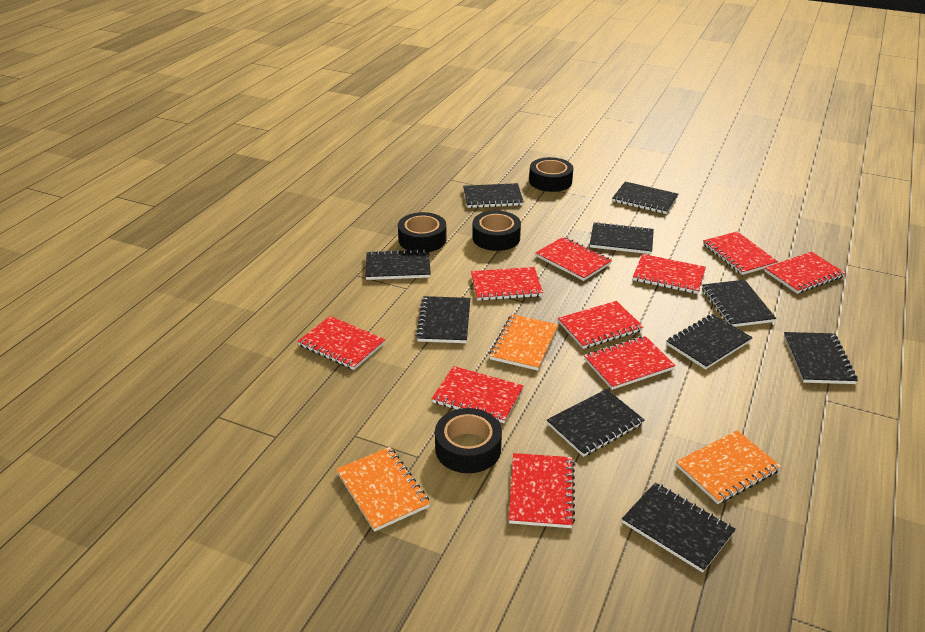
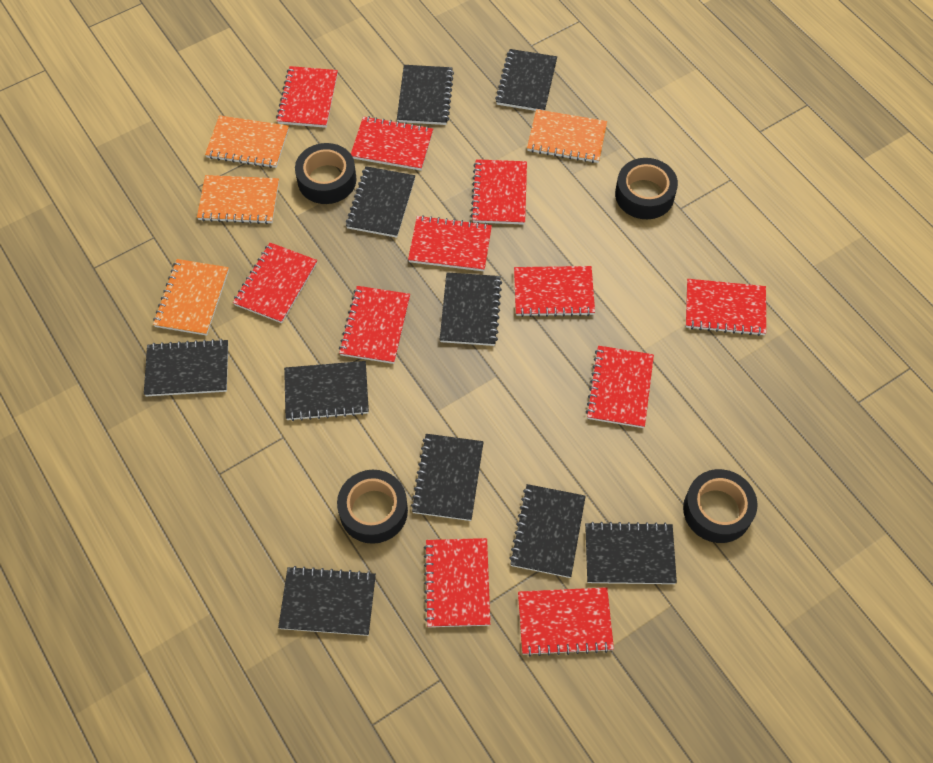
orange notebook: 3 -> 4
red notebook: 10 -> 11

